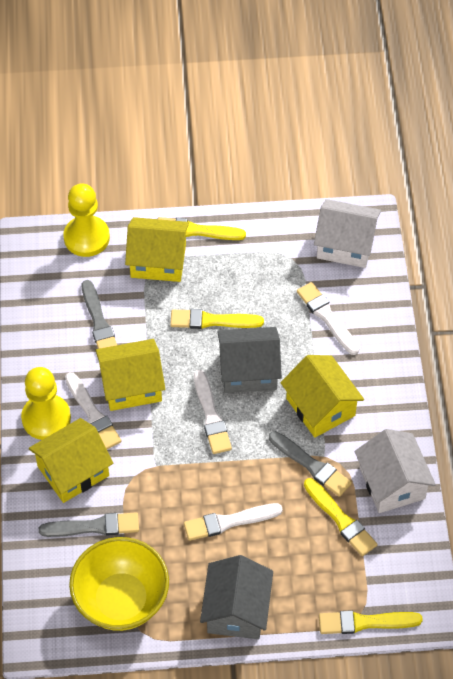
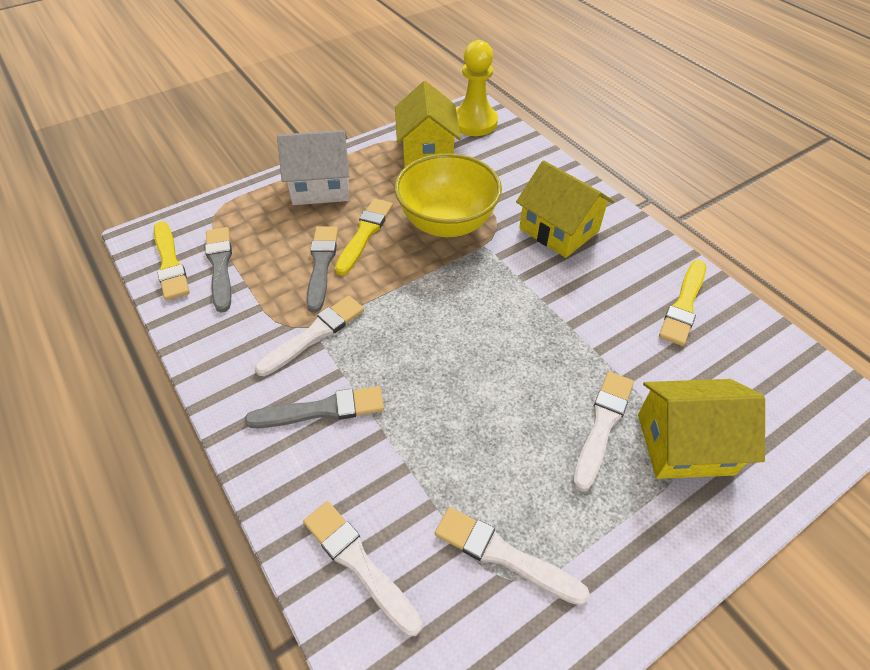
grey house: 2 -> 0
white house: 2 -> 1
yellow brush: 4 -> 3
yellow house: 4 -> 3
yellow pawn: 2 -> 1

